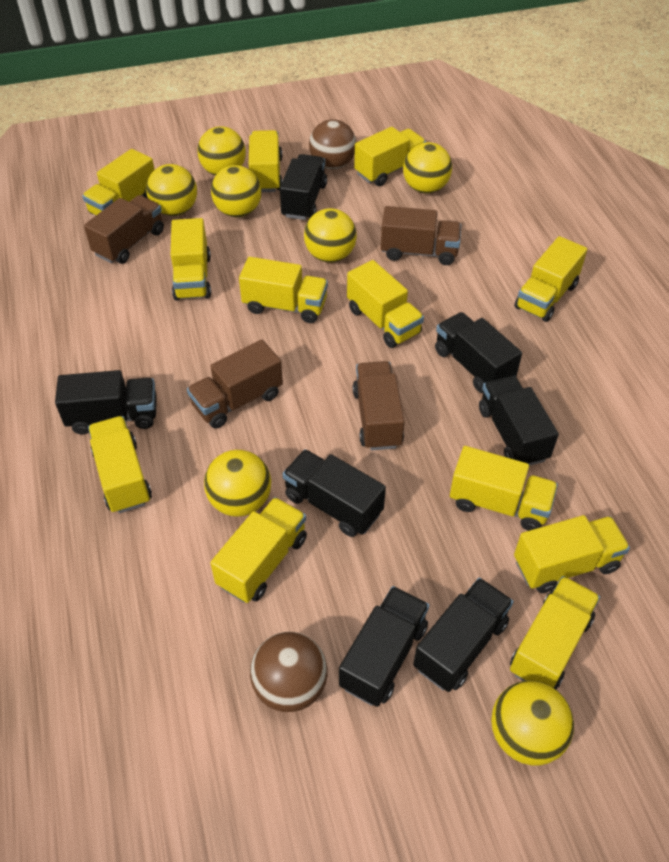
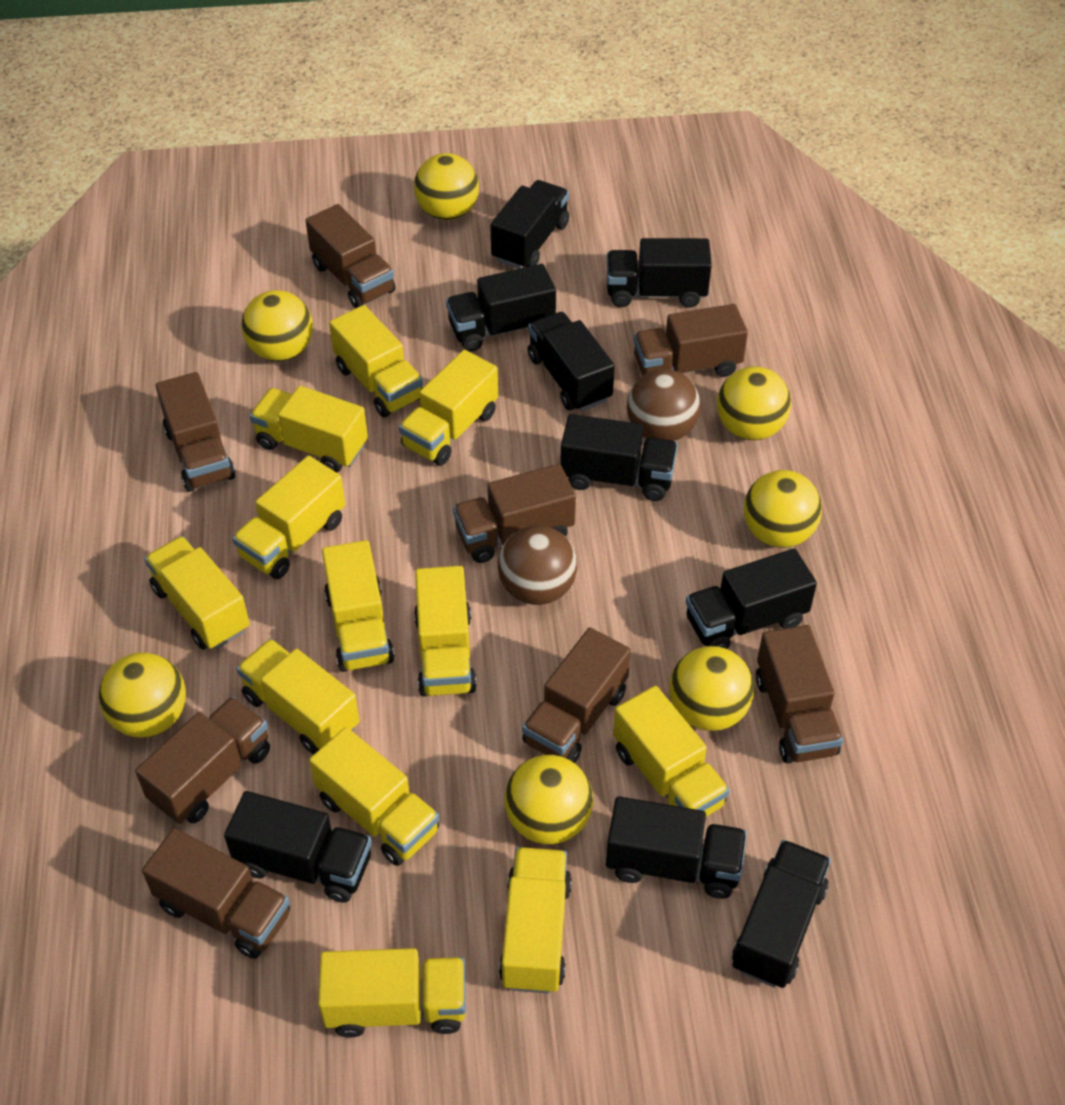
black truck: 7 -> 9
brown truck: 4 -> 8

